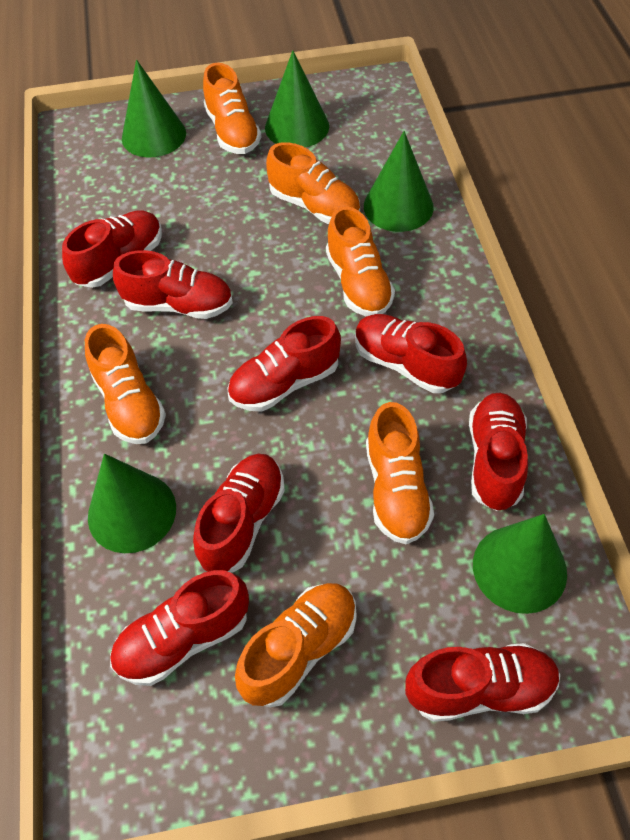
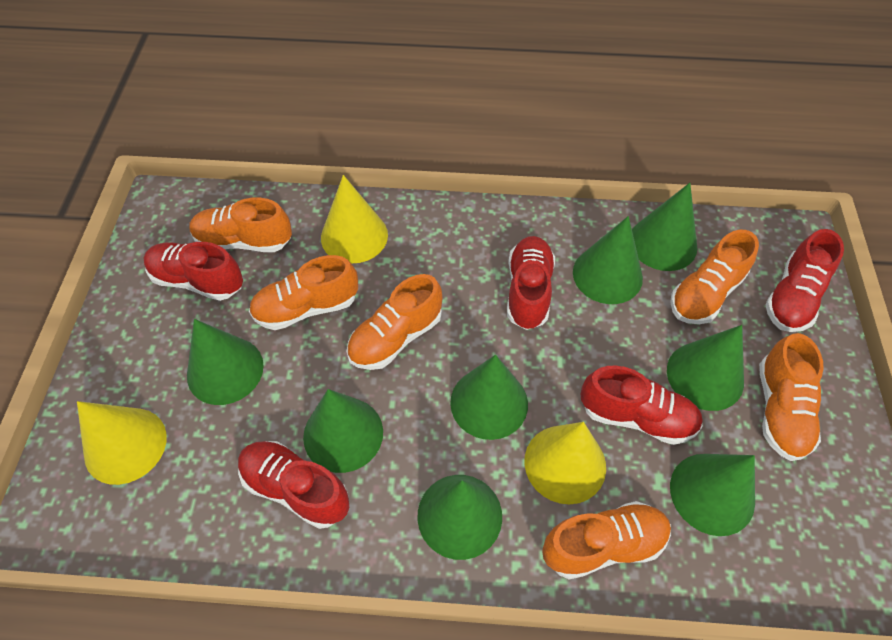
green cone: 5 -> 8
red shoe: 8 -> 5
yellow cone: 0 -> 3

